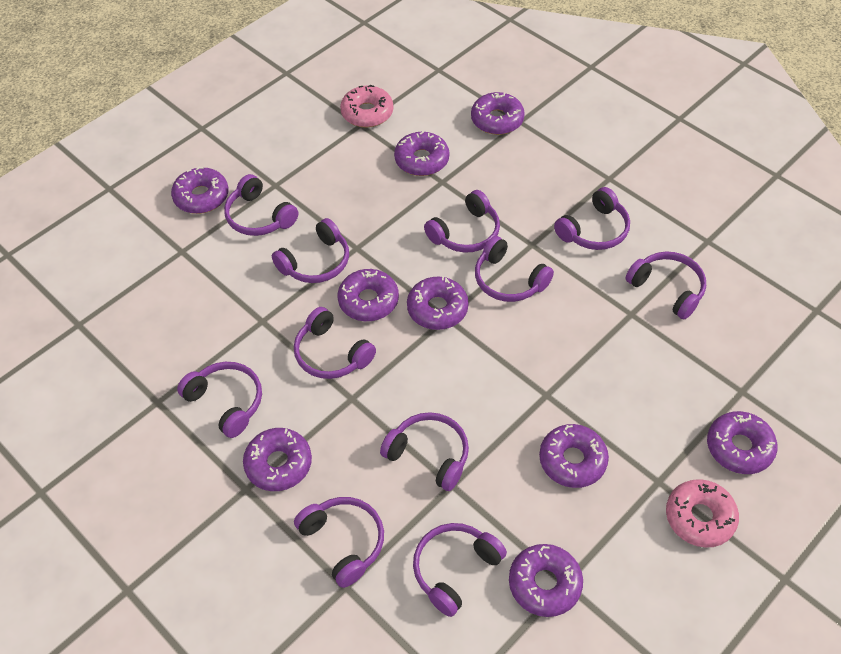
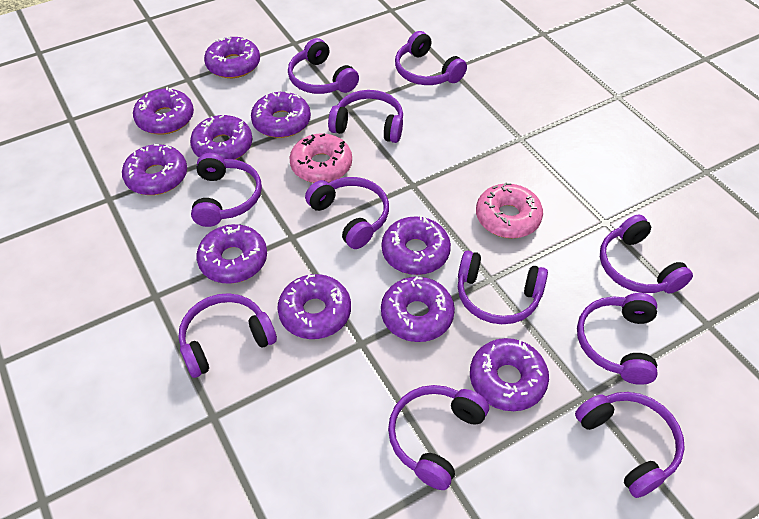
purple donut: 9 -> 10

